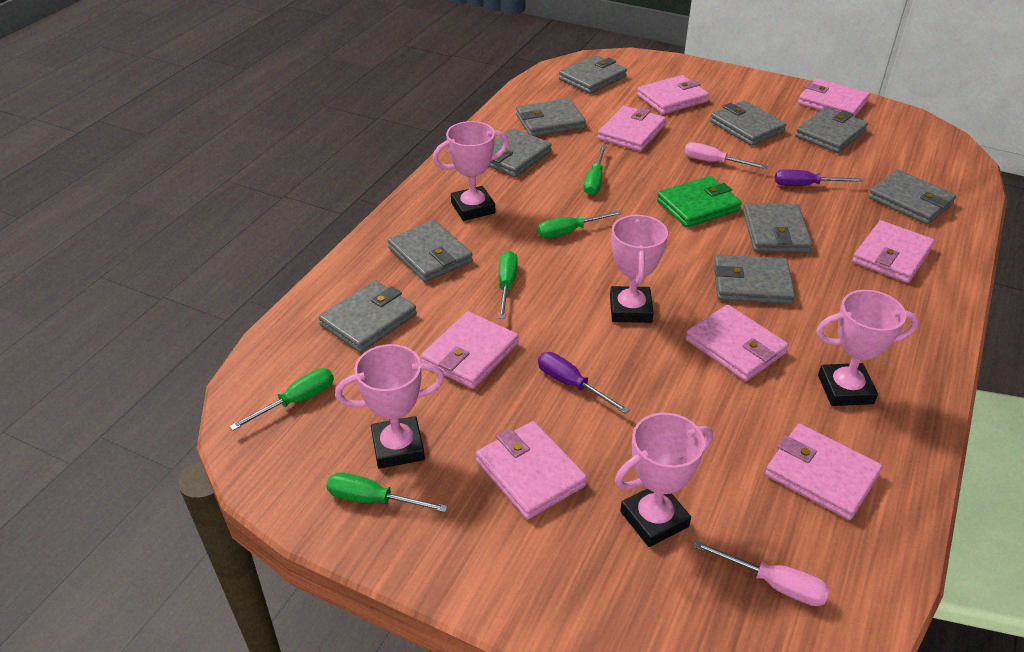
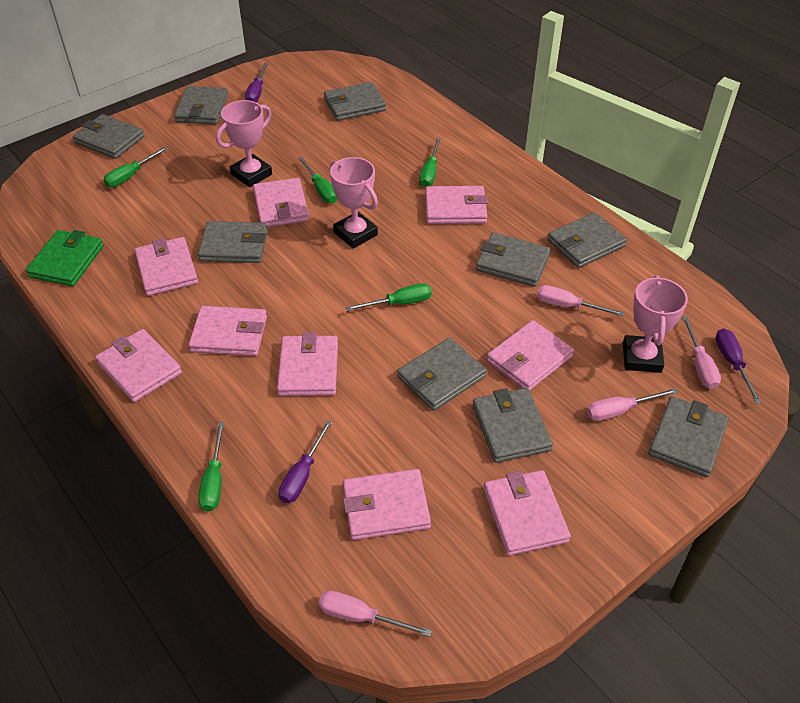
grey wallet: 10 -> 9
pink screwdriver: 2 -> 4
pink trophy: 5 -> 3
pink wallet: 8 -> 9
purple screwdriver: 2 -> 3

